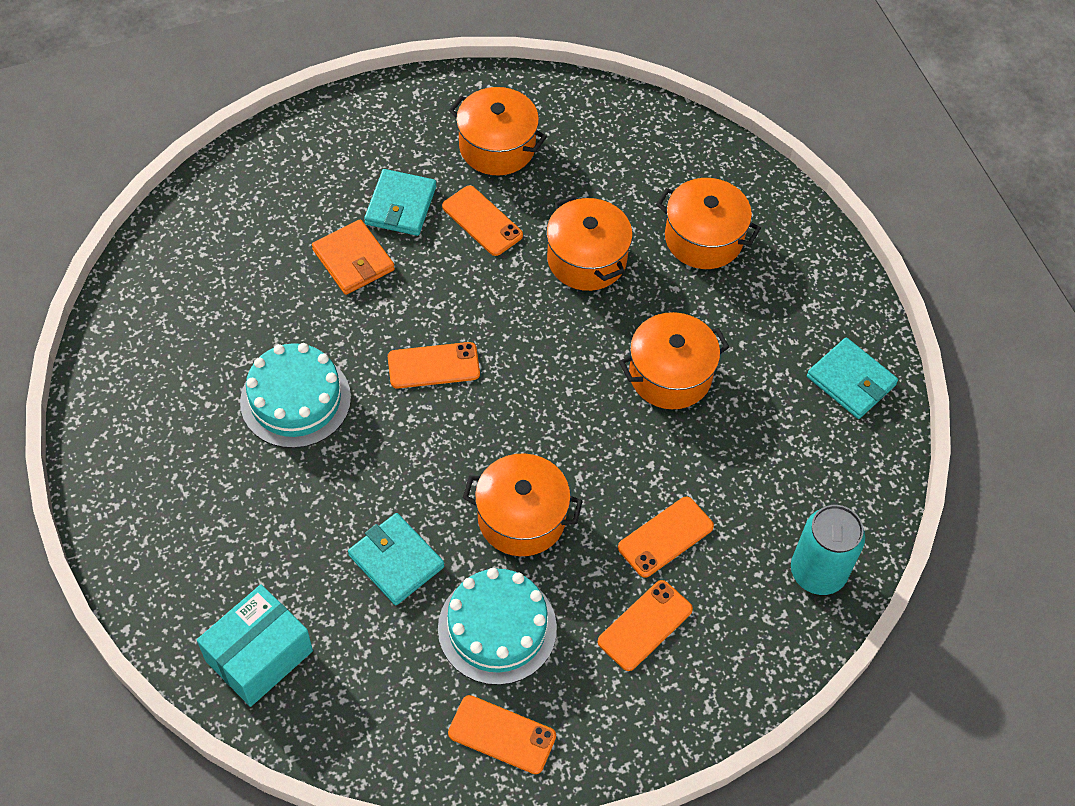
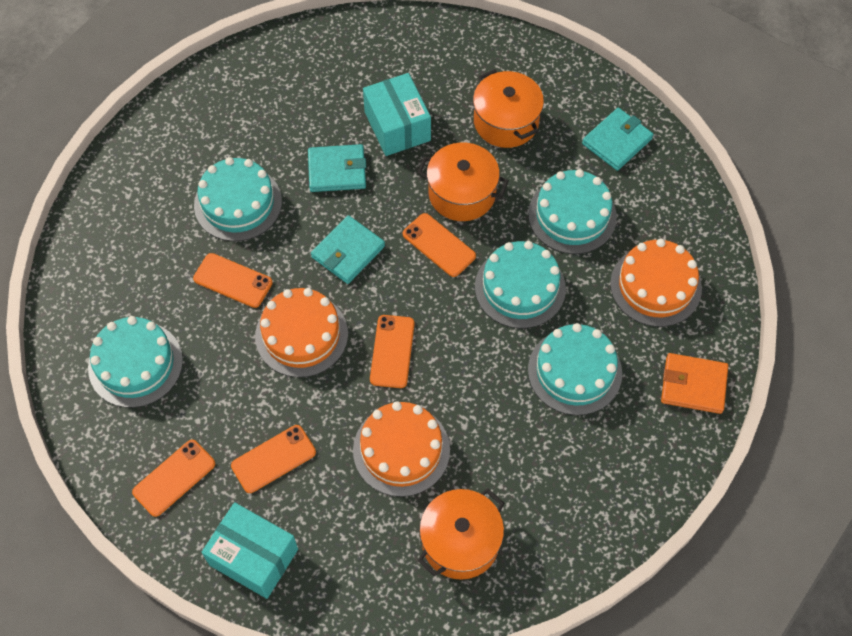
orange cake: 0 -> 3
orange pot: 5 -> 3
turquoise box: 1 -> 2
turquoise cake: 2 -> 5
turquoise can: 1 -> 0

